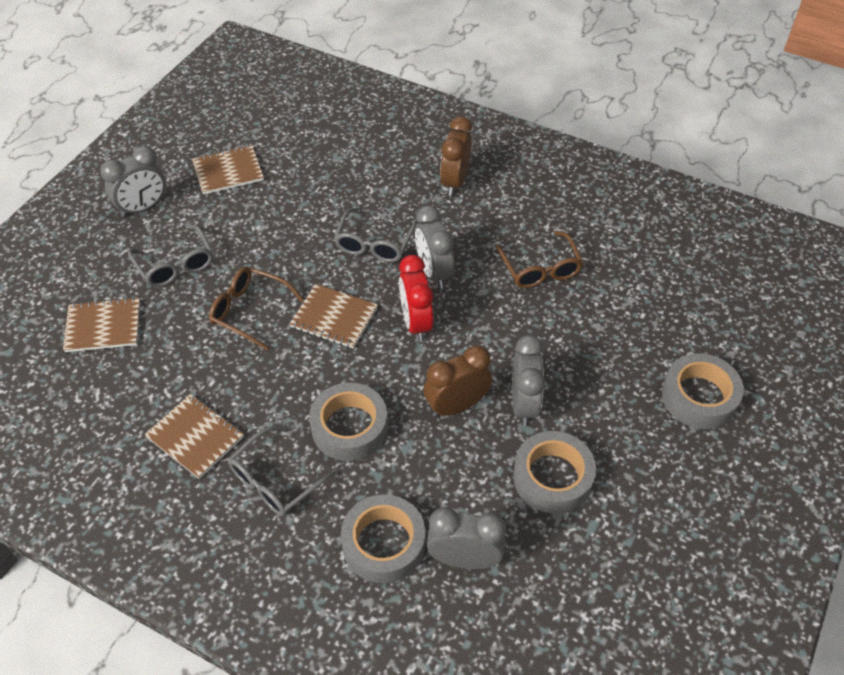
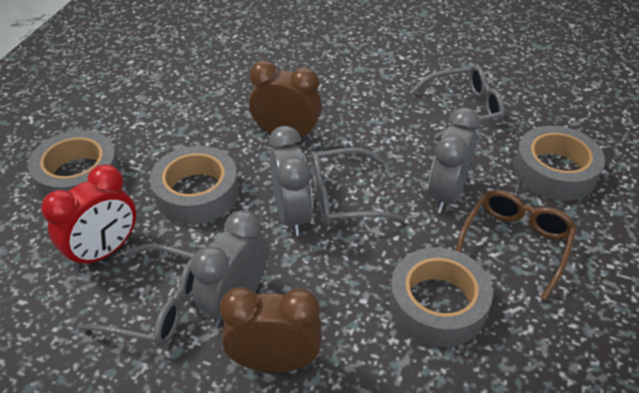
brown glasses: 2 -> 1
brown notebook: 4 -> 0
grey clock: 4 -> 3

